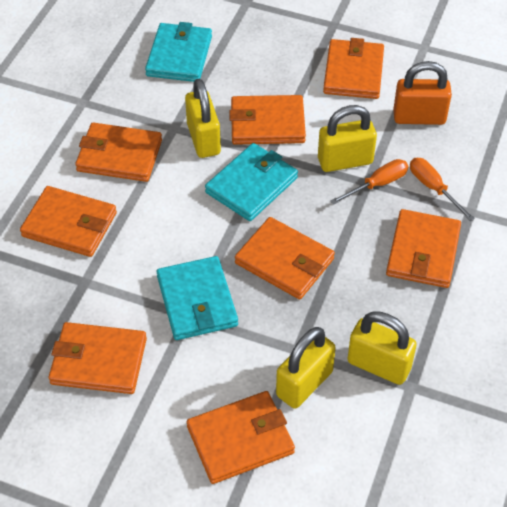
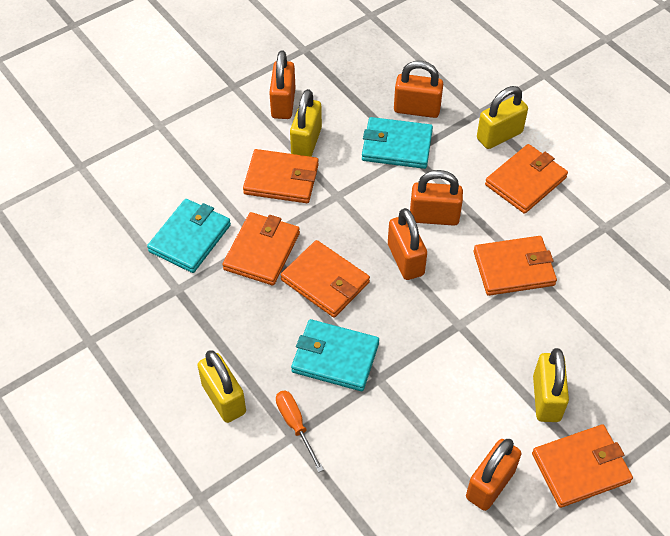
orange padlock: 1 -> 5
orange screwdriver: 2 -> 1
orange wallet: 8 -> 6

